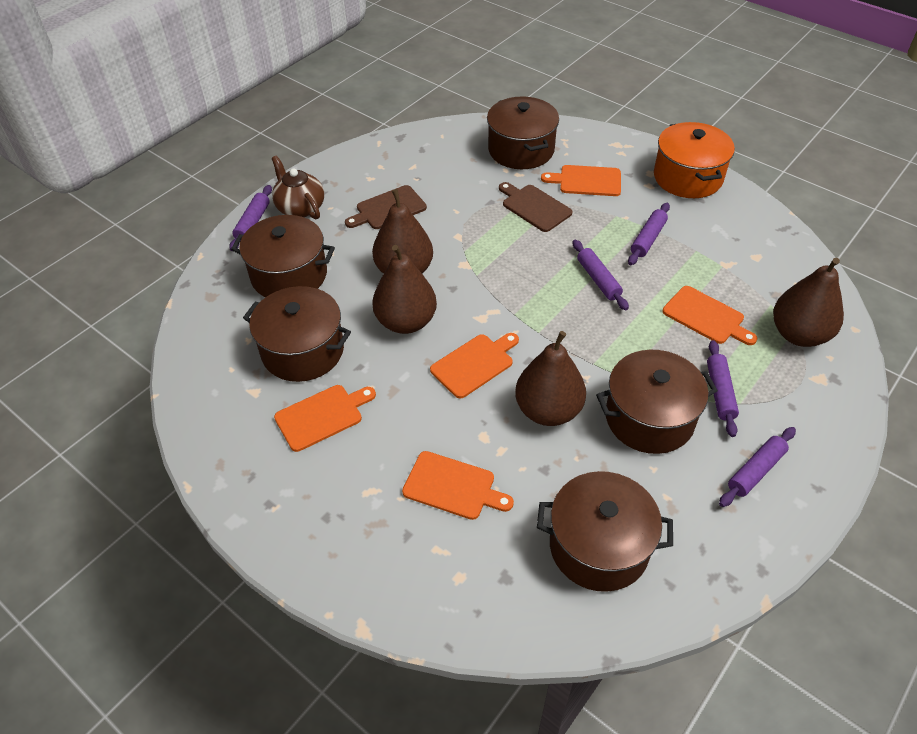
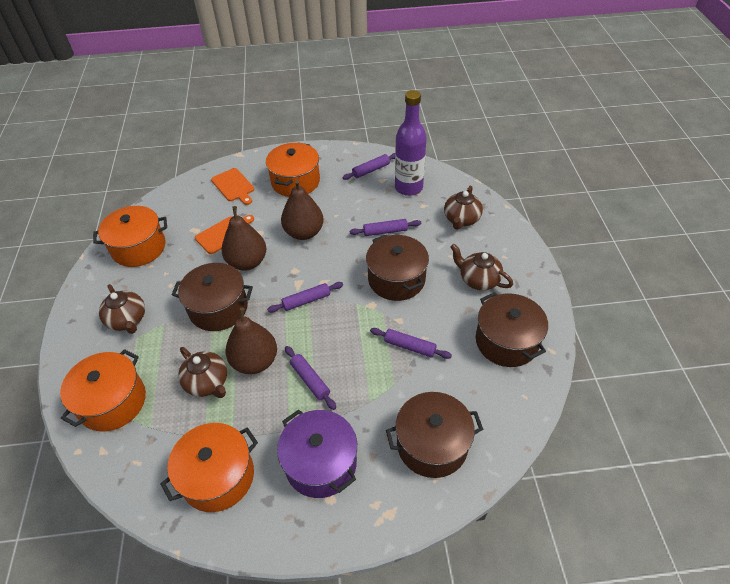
brown cutting board: 2 -> 0
brown pear: 4 -> 3
brown pot: 5 -> 4
brown teapot: 1 -> 4
orange cutting board: 5 -> 2
orange pot: 1 -> 4
purple bottle: 0 -> 1
purple pot: 0 -> 1

